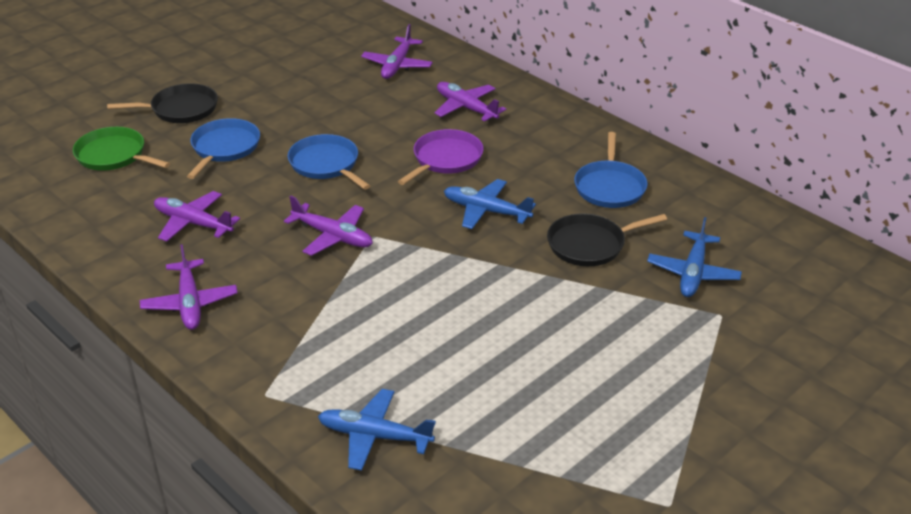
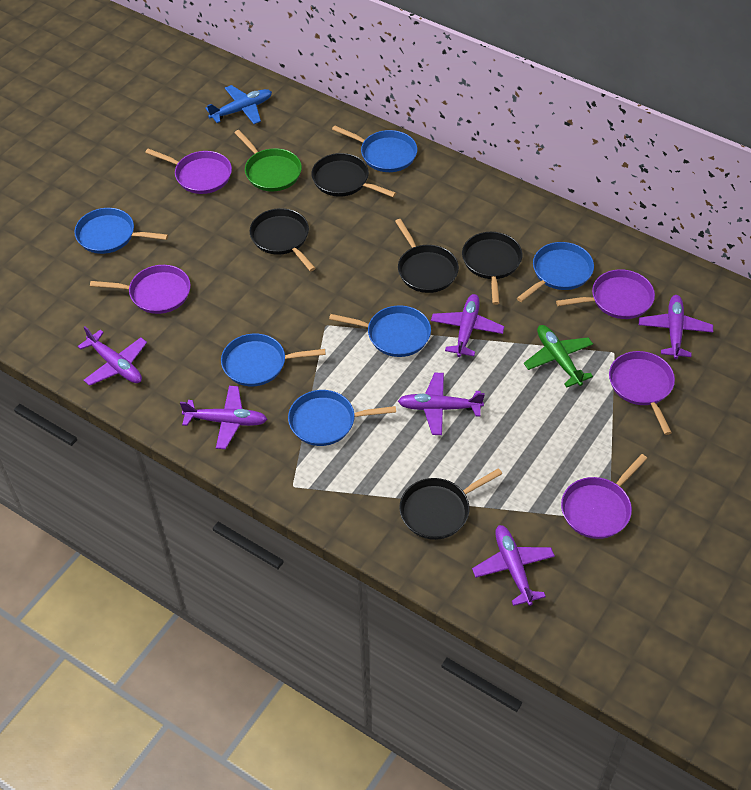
black pan: 2 -> 5
blue pan: 3 -> 6
blue plane: 3 -> 1
green plane: 0 -> 1
purple pan: 1 -> 5
purple plane: 5 -> 6

